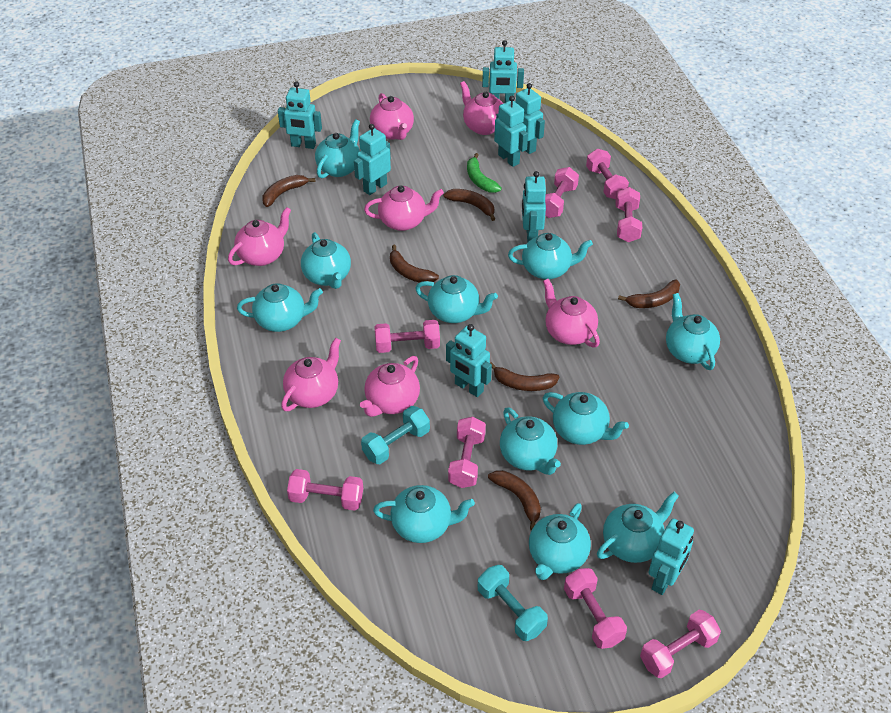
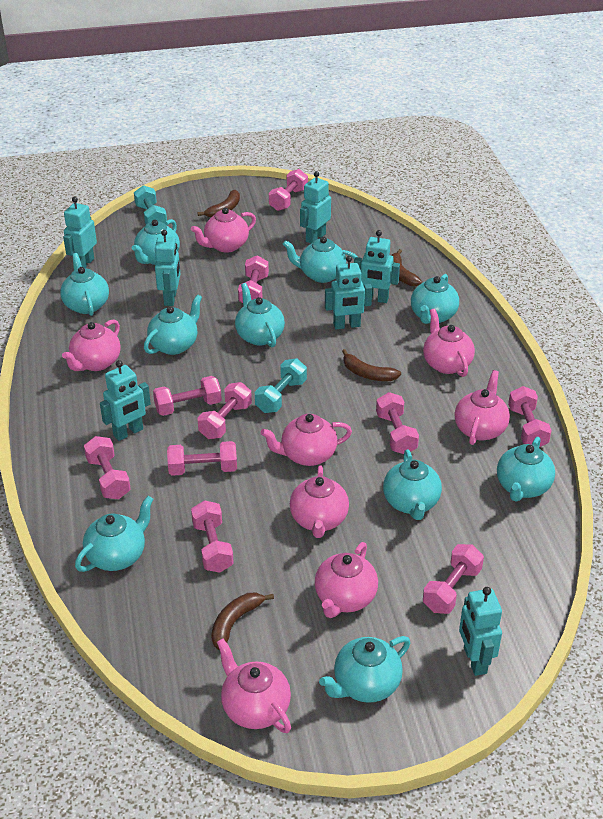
brown banana: 6 -> 4
green banana: 1 -> 0
pink dumbbell: 8 -> 10
pink teapot: 7 -> 8
turquoise robot: 8 -> 7
turquoise teapot: 11 -> 10

